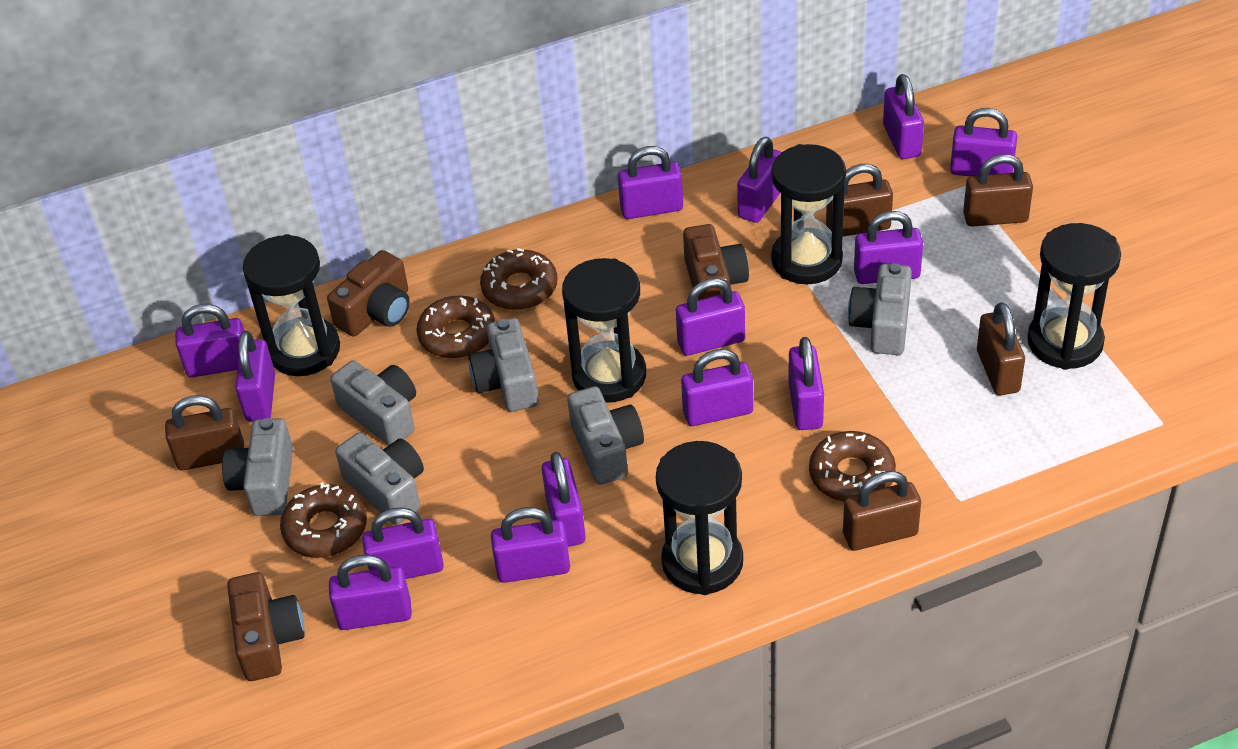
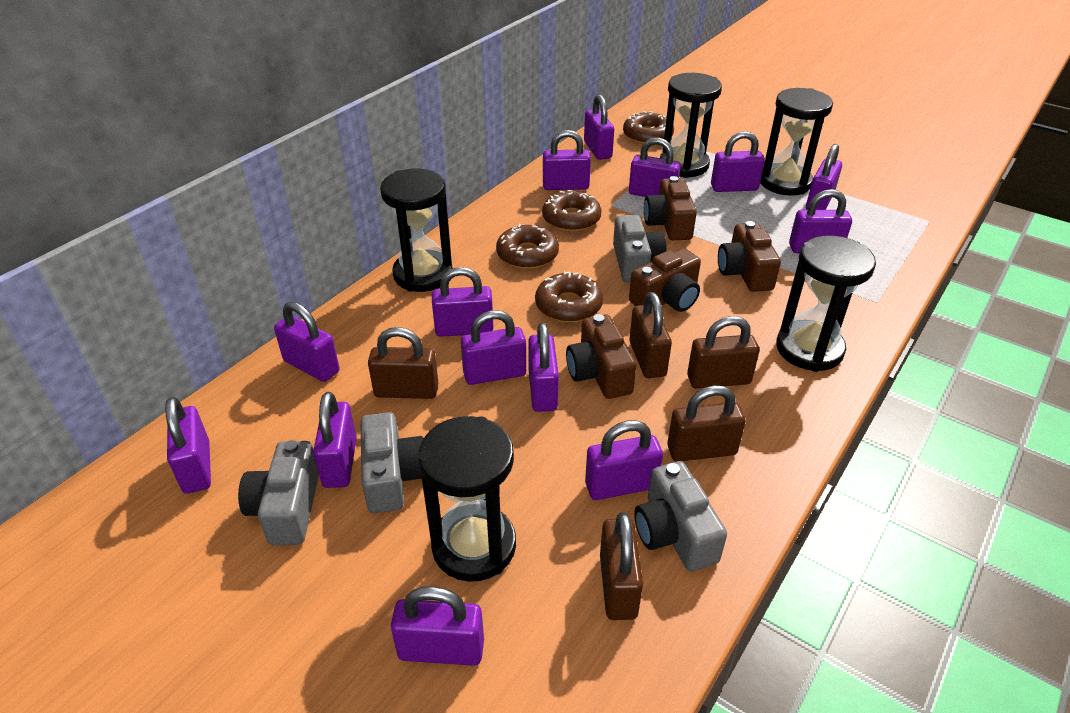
brown camera: 3 -> 4
grey camera: 6 -> 4

